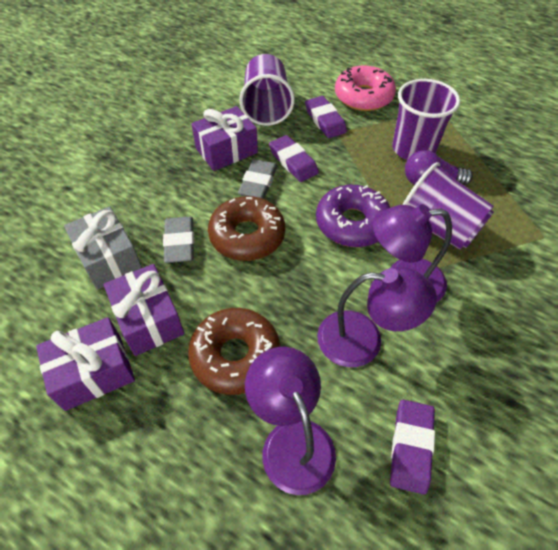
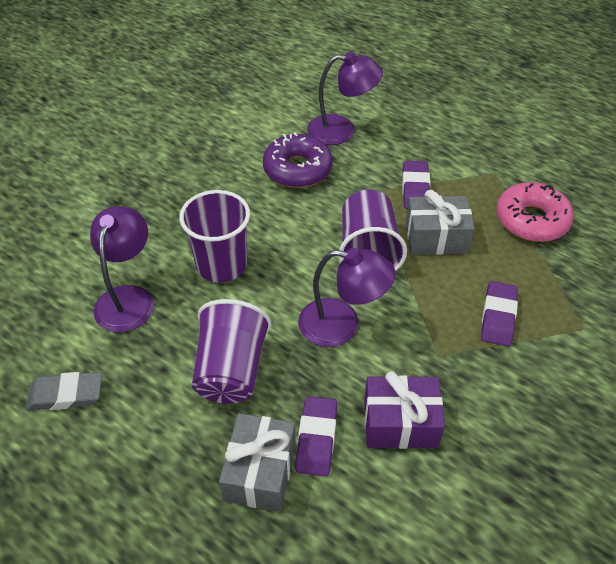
brown donut: 2 -> 0
grey eraser: 2 -> 1
grey gift: 1 -> 2
purple gift: 3 -> 1
purple light bulb: 1 -> 0

